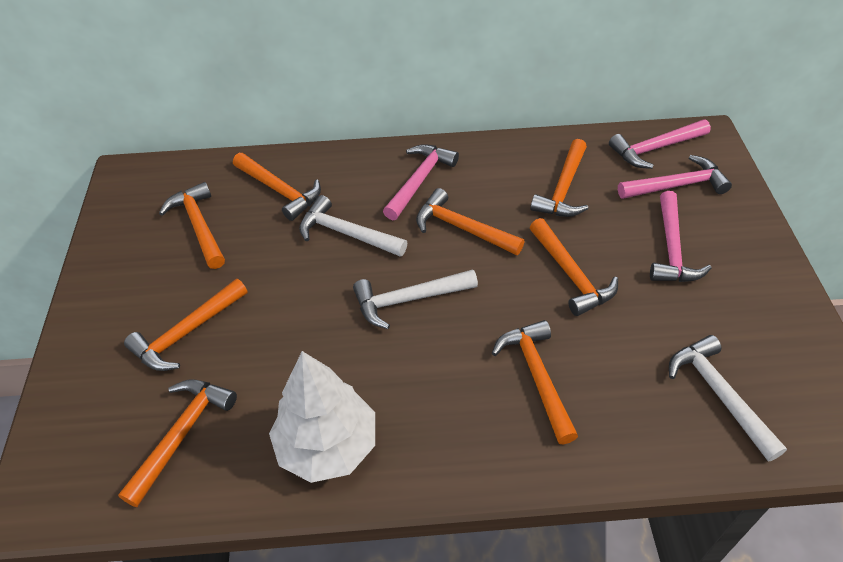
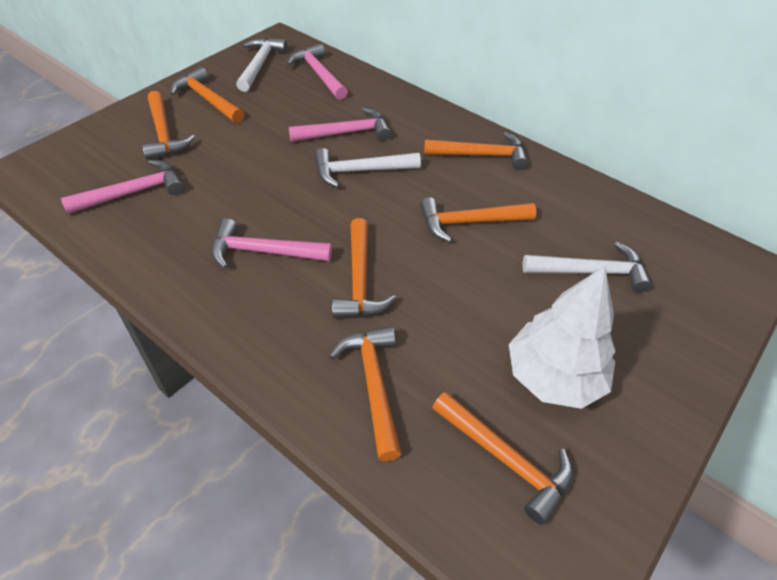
orange hammer: 8 -> 7

